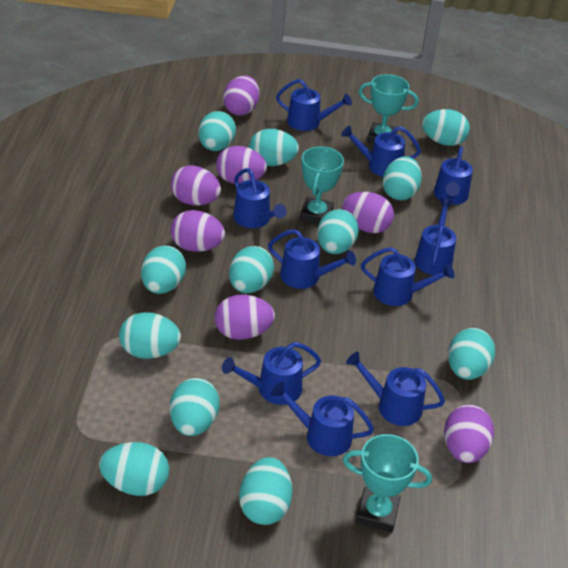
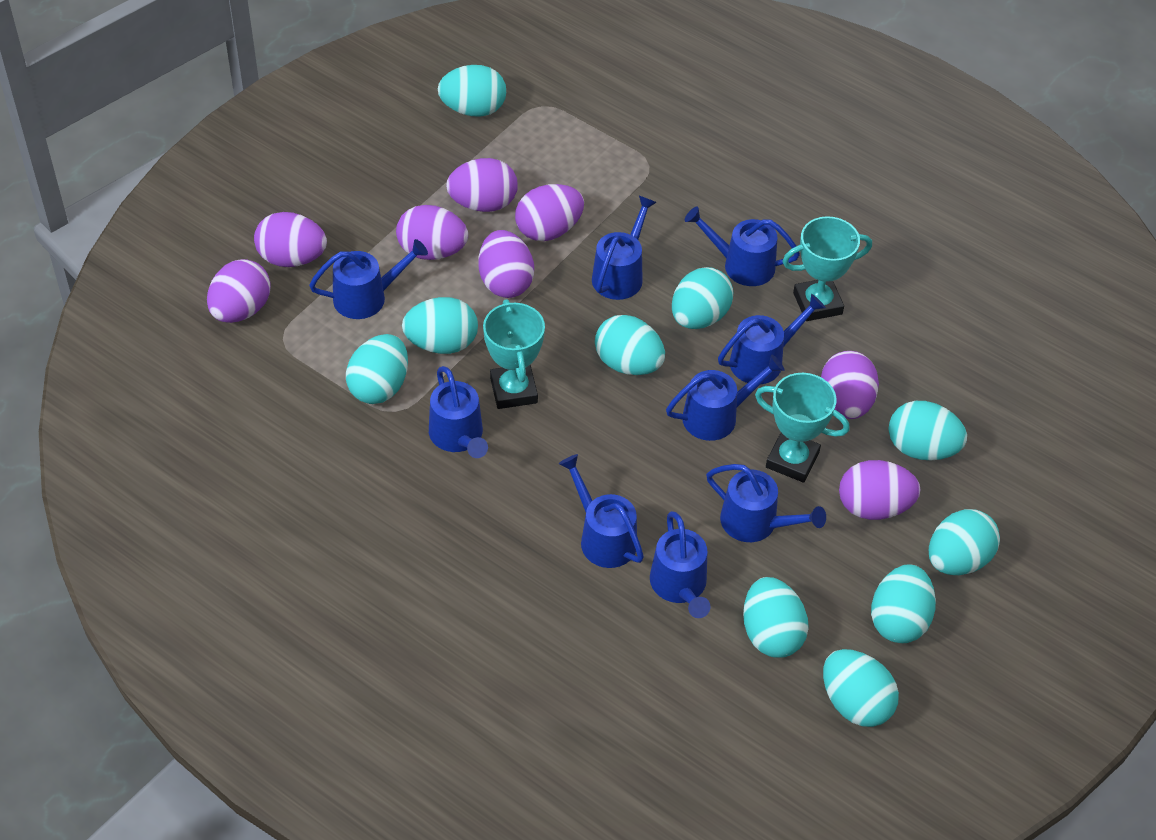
blue watering can: 10 -> 9
purple egg: 7 -> 8
turquoise egg: 12 -> 10

